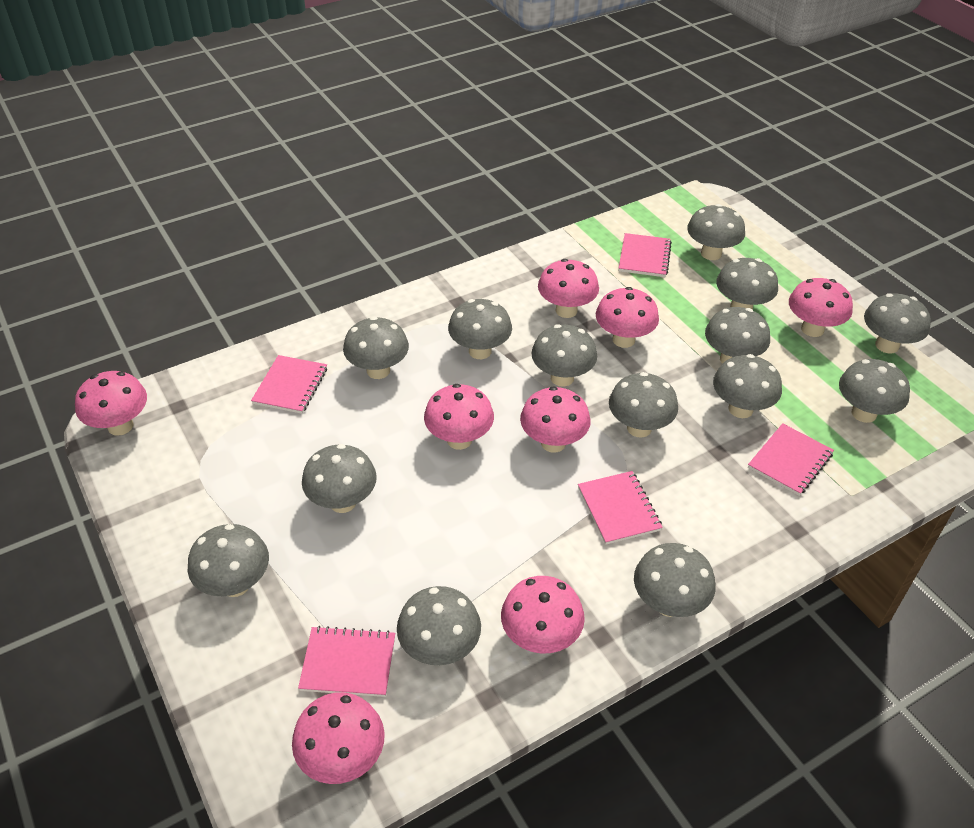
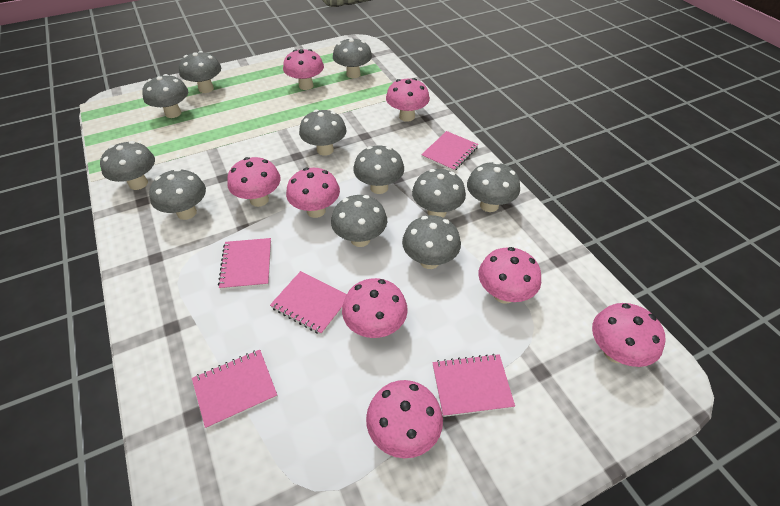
grey mushroom: 14 -> 11

